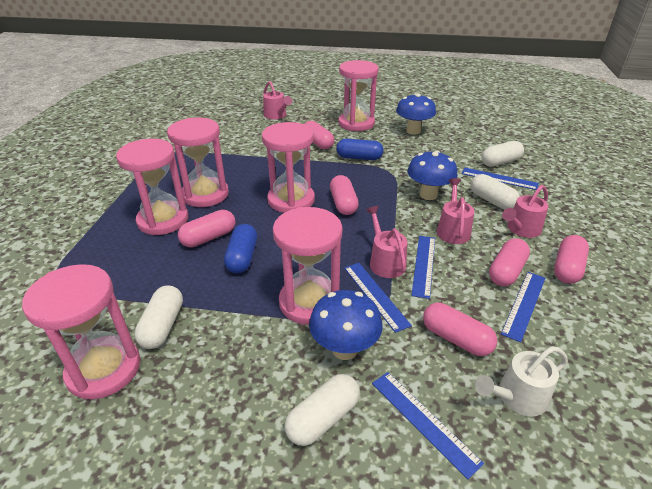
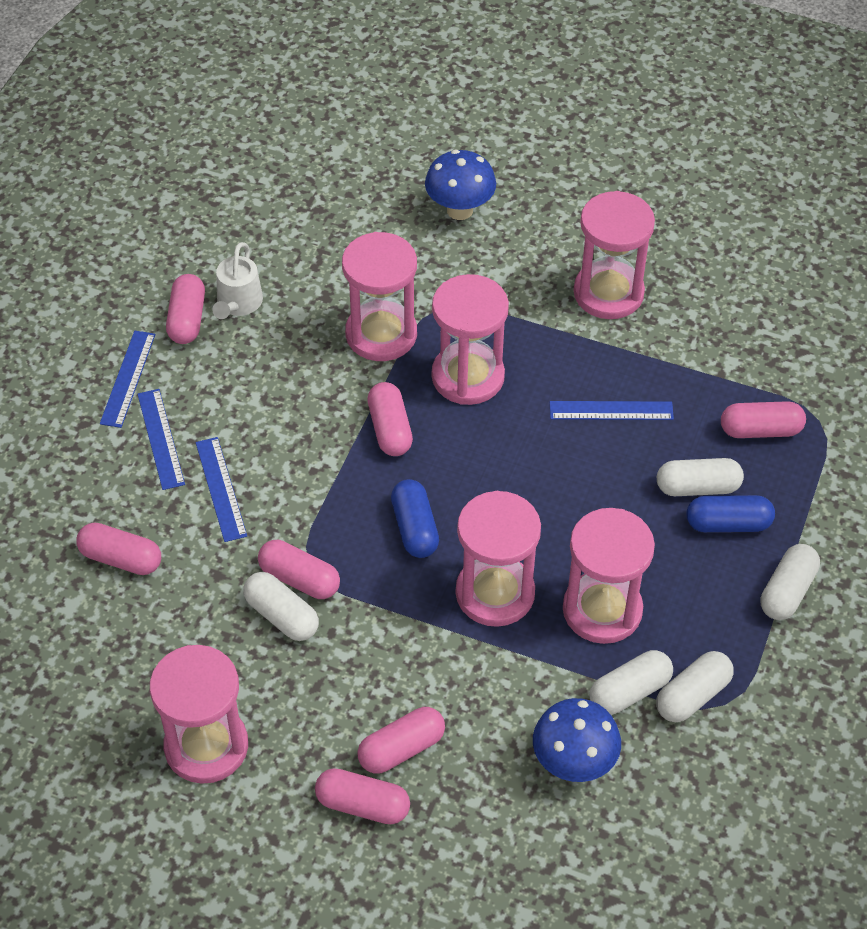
blue mushroom: 3 -> 2
blue ruler: 5 -> 4
pink capsule: 6 -> 7
pink watering can: 4 -> 0
white capsule: 4 -> 5

